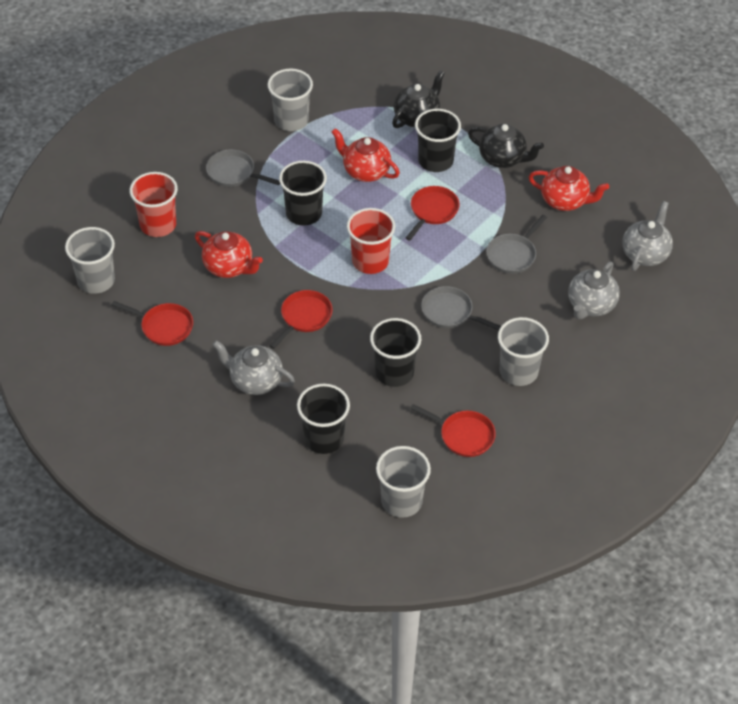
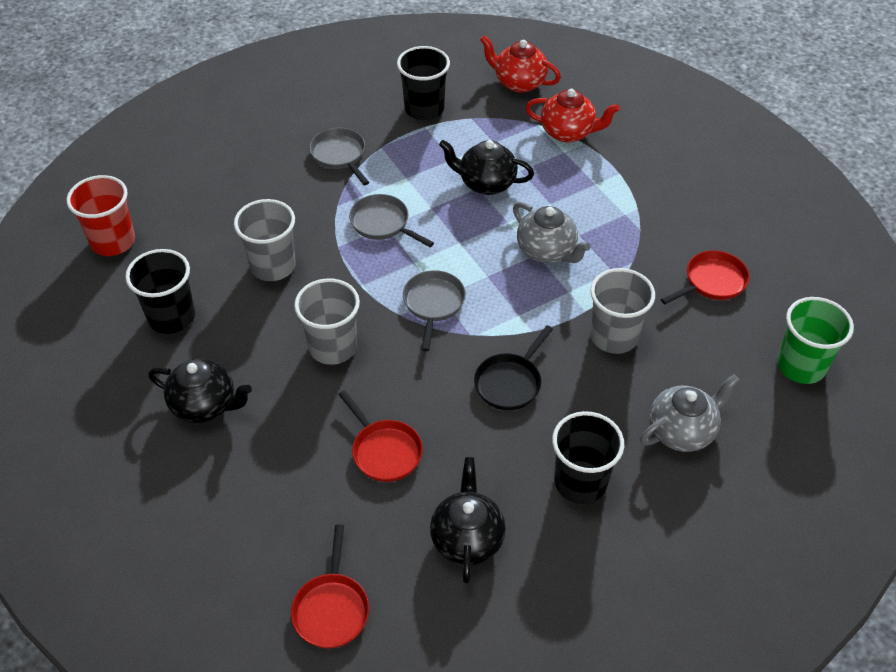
black cup: 4 -> 3
black pan: 0 -> 1
black teapot: 2 -> 3
green cup: 0 -> 1
grey cup: 4 -> 3
grey teapot: 3 -> 2
red cup: 2 -> 1
red pan: 4 -> 3
red teapot: 3 -> 2

